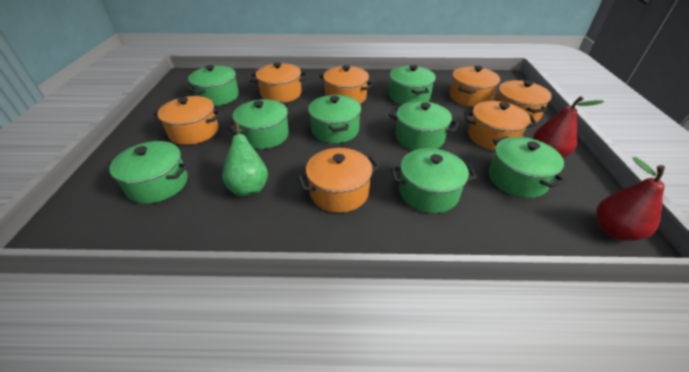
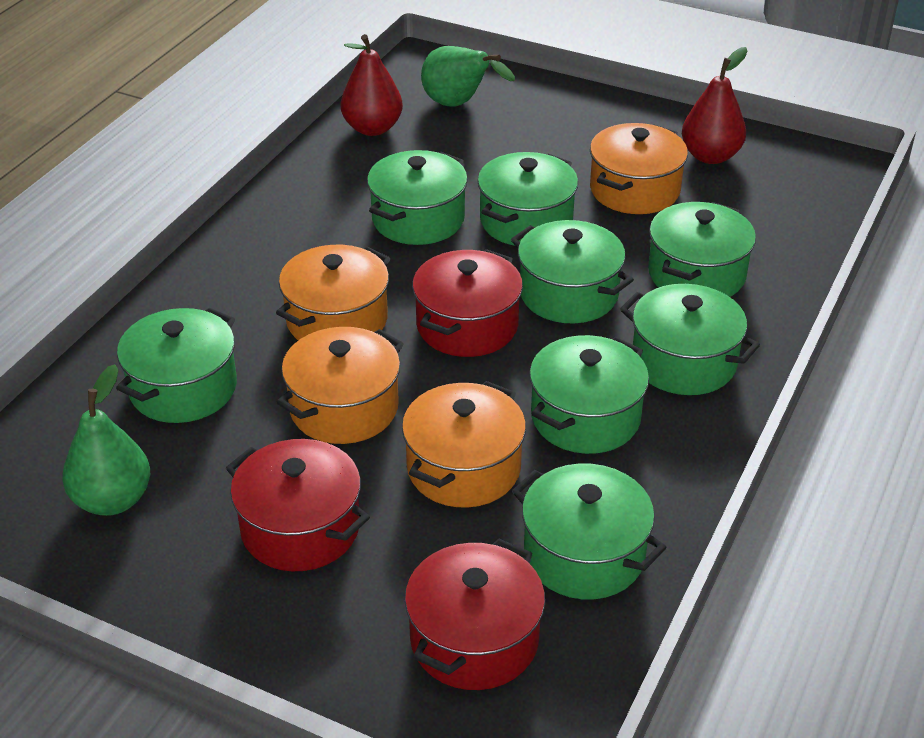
green pear: 1 -> 2
orange pot: 7 -> 4
red pot: 0 -> 3

